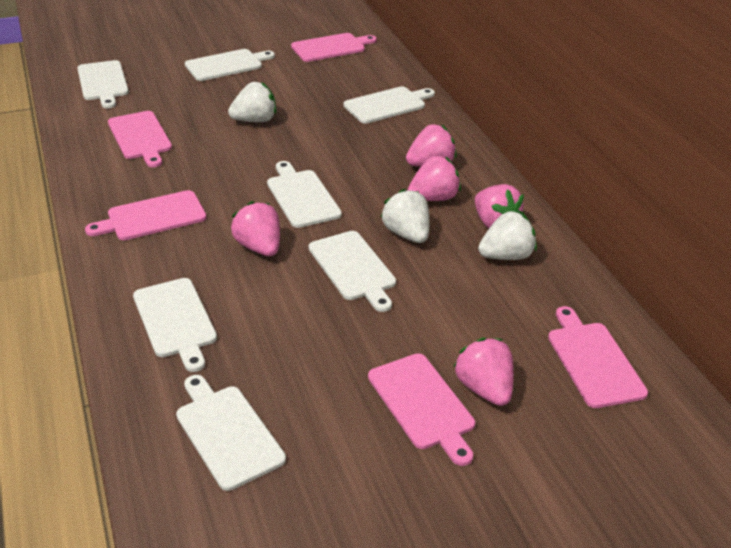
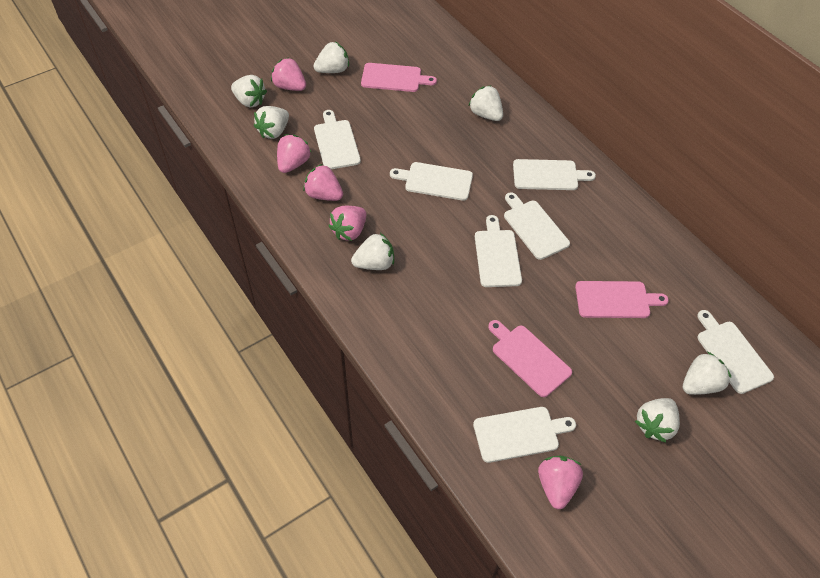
pink cutting board: 5 -> 3
white strawberry: 3 -> 7

